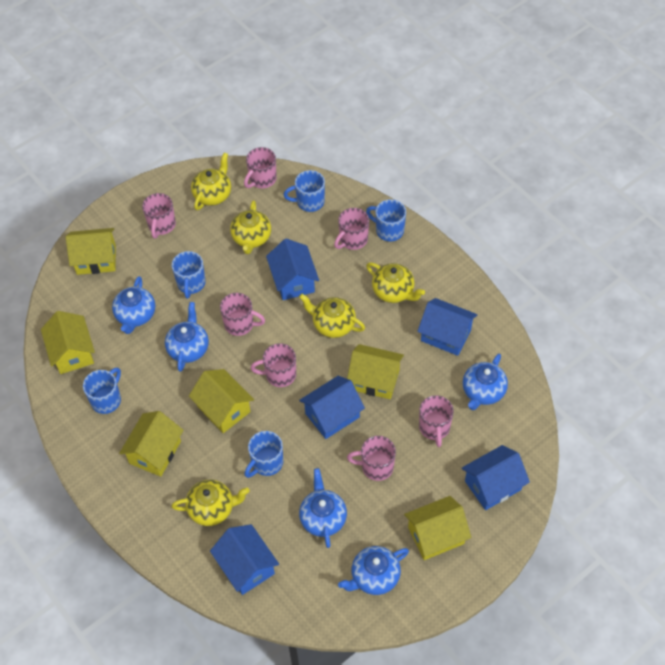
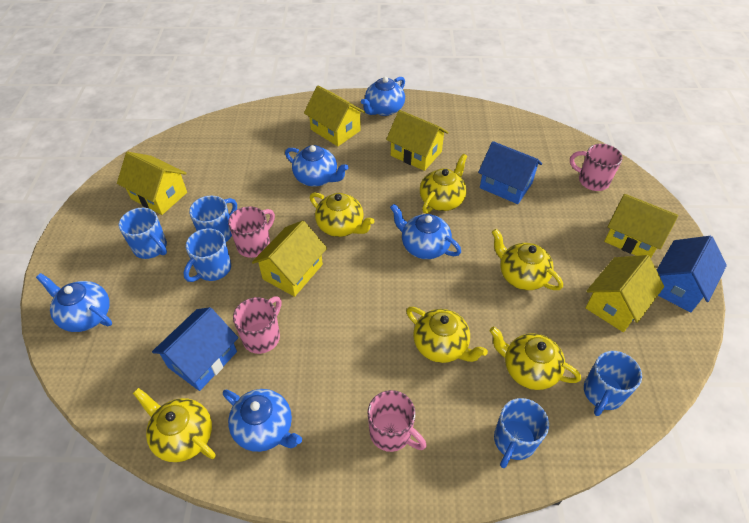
blue house: 5 -> 3
pink mug: 7 -> 4
yellow teapot: 5 -> 6

